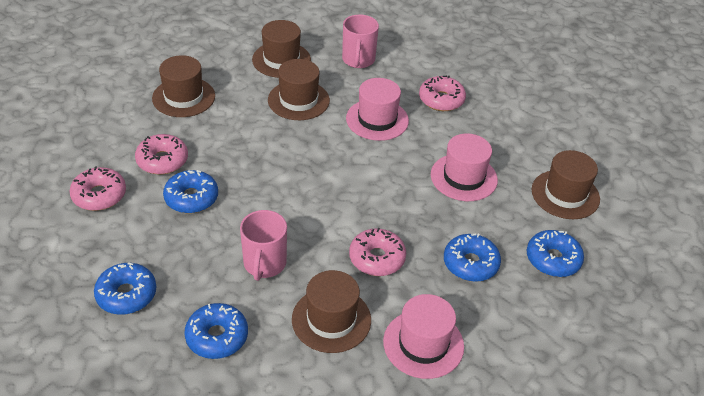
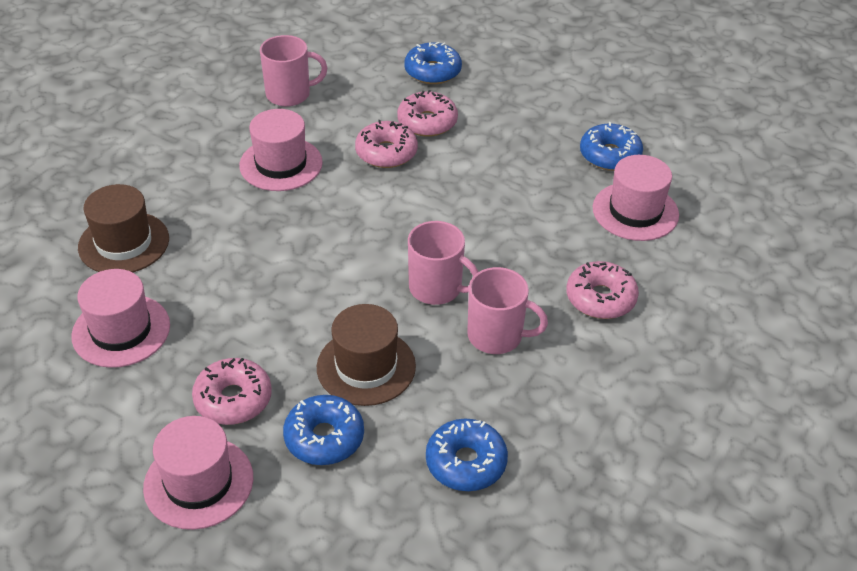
blue donut: 5 -> 4
brown hat: 5 -> 2
pink hat: 3 -> 4
pink mug: 2 -> 3

